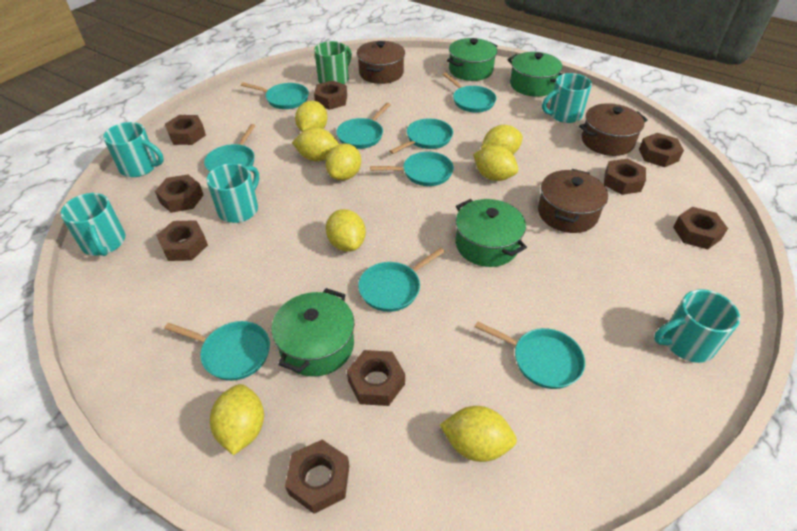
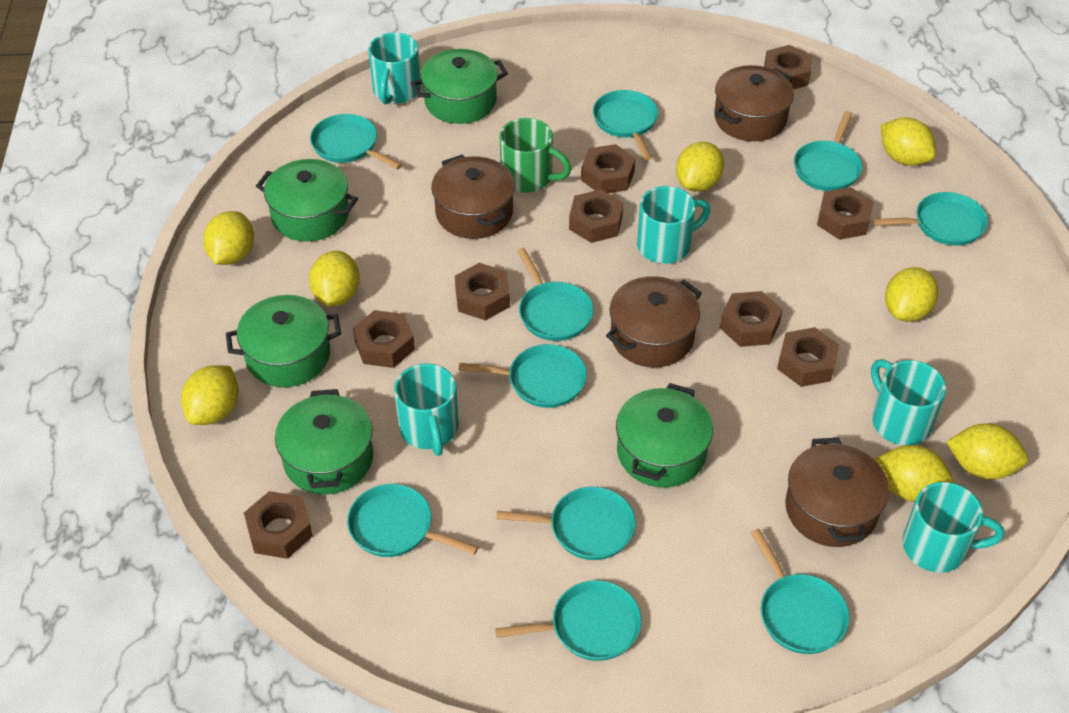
brown pot: 3 -> 4
green pot: 4 -> 5
turquoise pan: 9 -> 10

